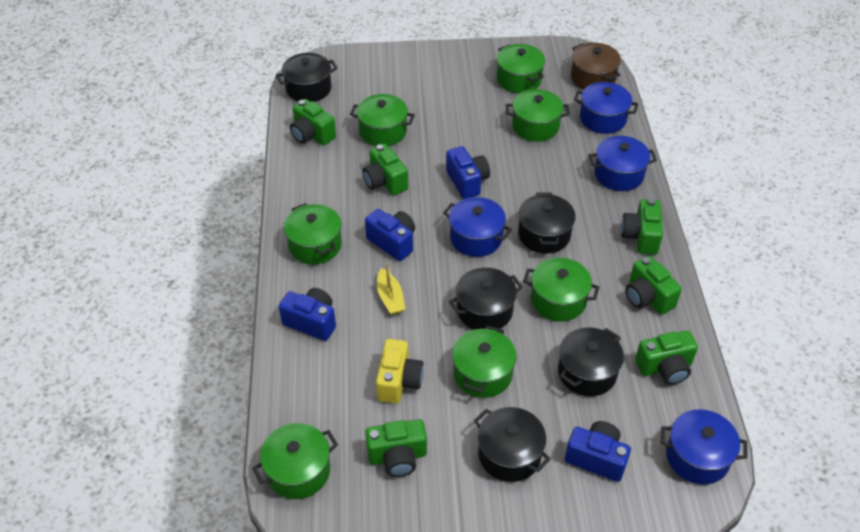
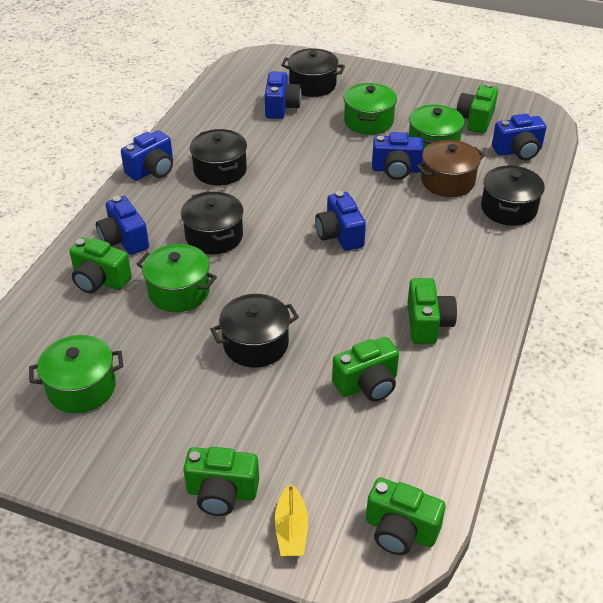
blue camera: 4 -> 6
blue pot: 4 -> 0
green pot: 7 -> 4
yellow camera: 1 -> 0

